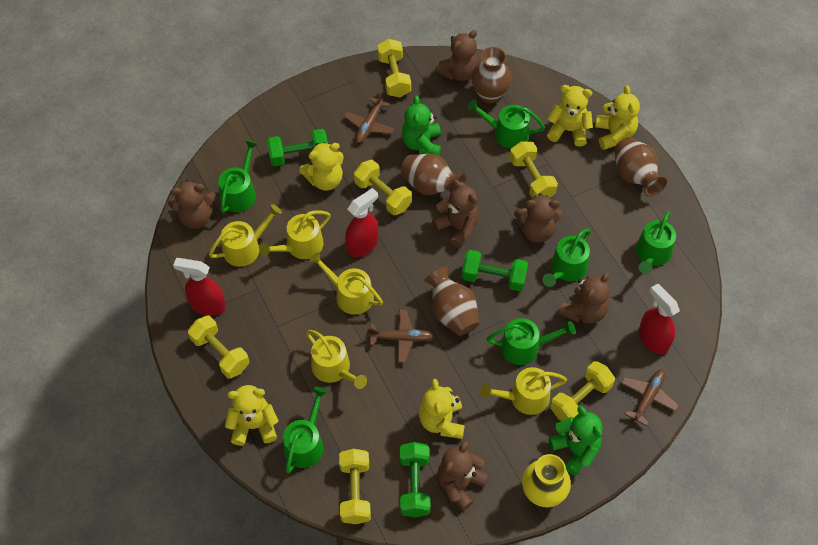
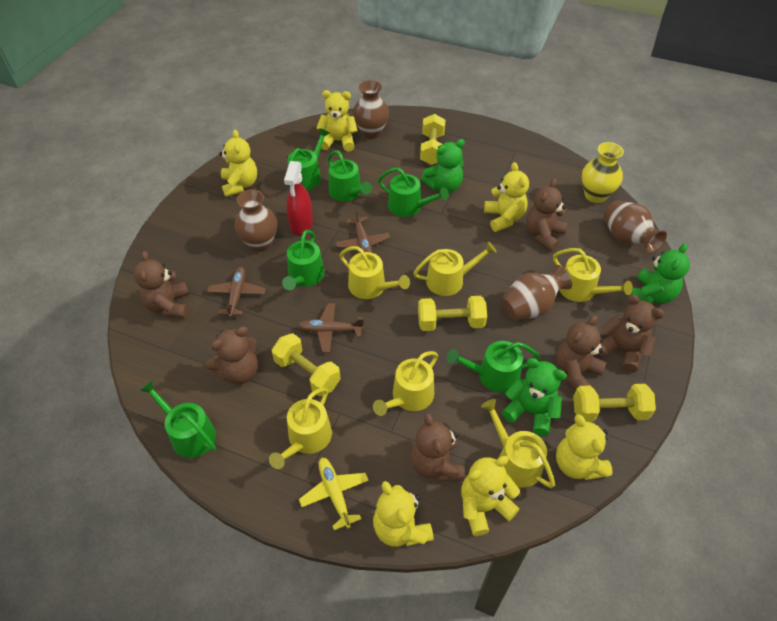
green dumbbell: 3 -> 0
green teddy bear: 2 -> 3
red spray bottle: 3 -> 1
yellow dumbbell: 6 -> 4
yellow plane: 0 -> 1
yellow teddy bear: 5 -> 6
yellow watering can: 5 -> 6

